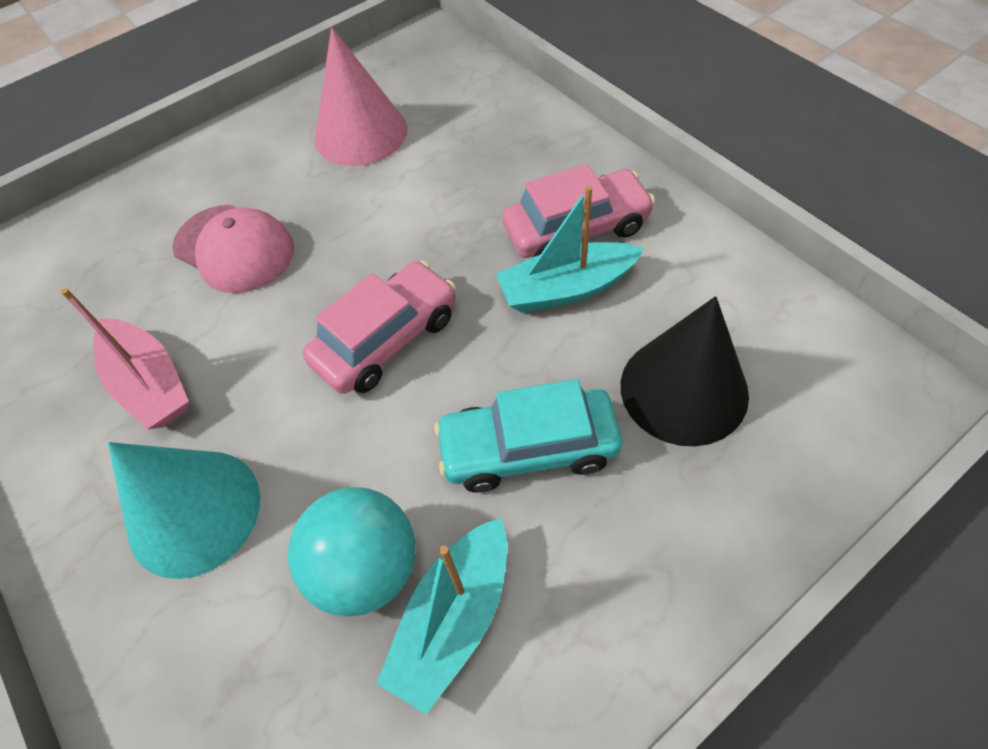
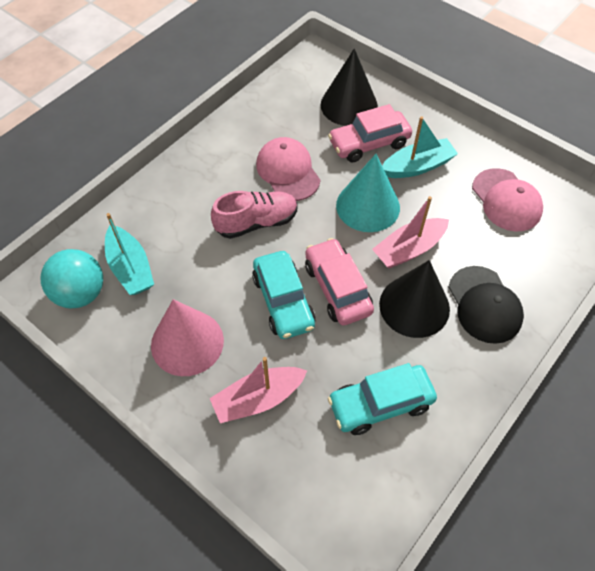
black cap: 0 -> 1
black cone: 1 -> 2
pink boat: 1 -> 2
pink cap: 1 -> 2
pink shoe: 0 -> 1
turquoise car: 1 -> 2

